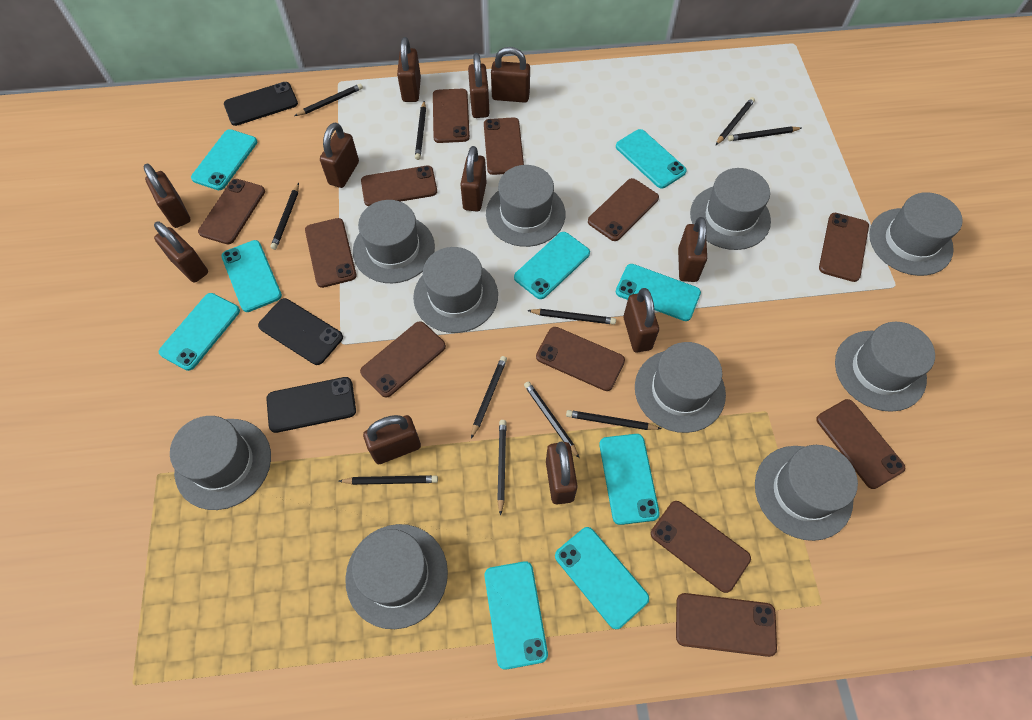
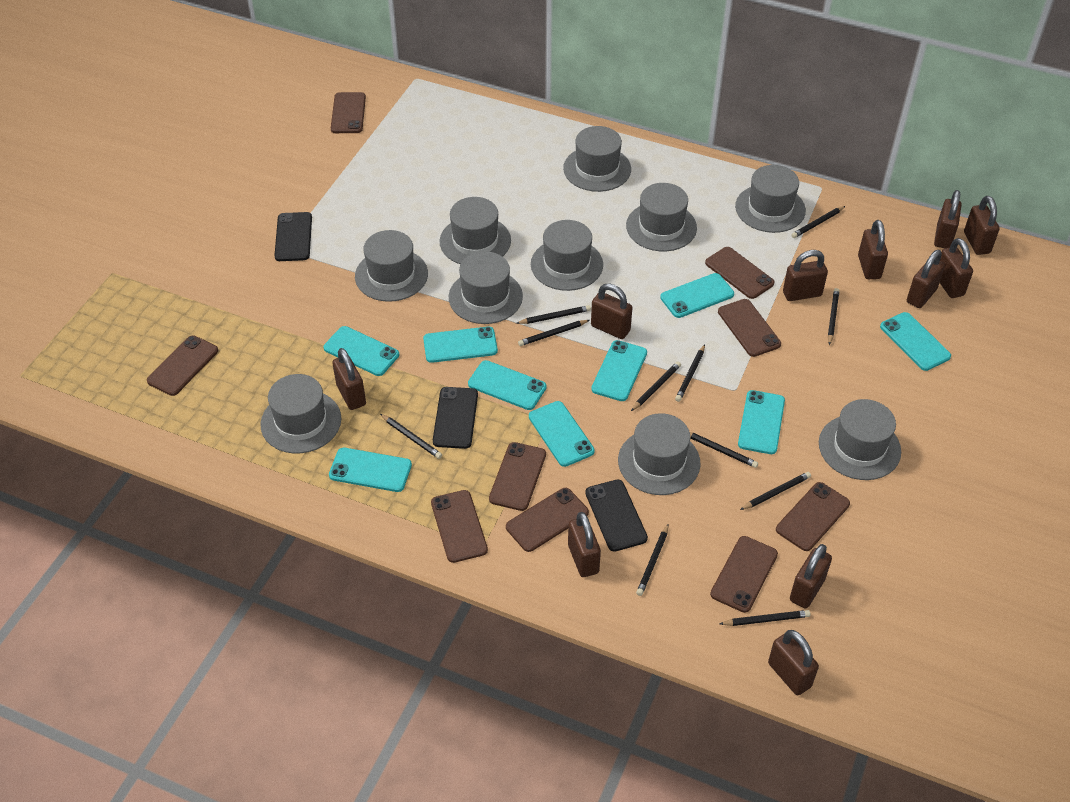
brown phone: 12 -> 9

